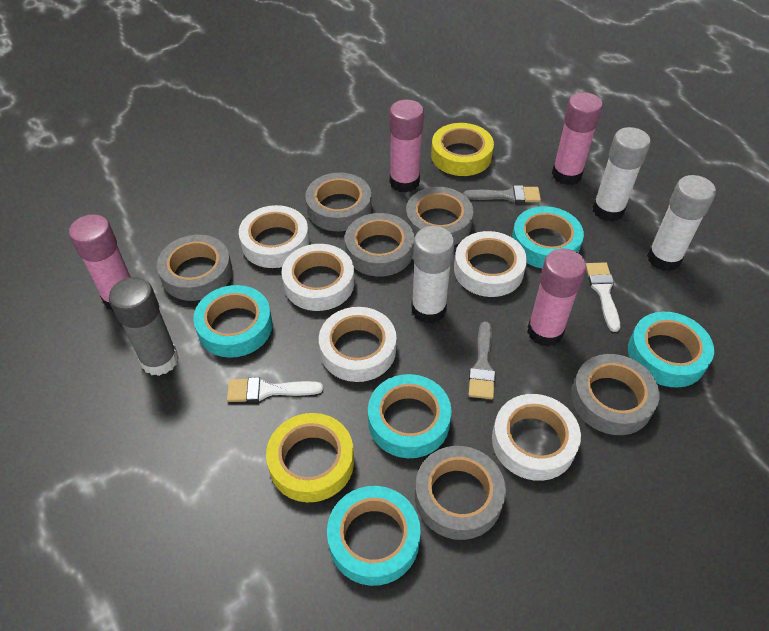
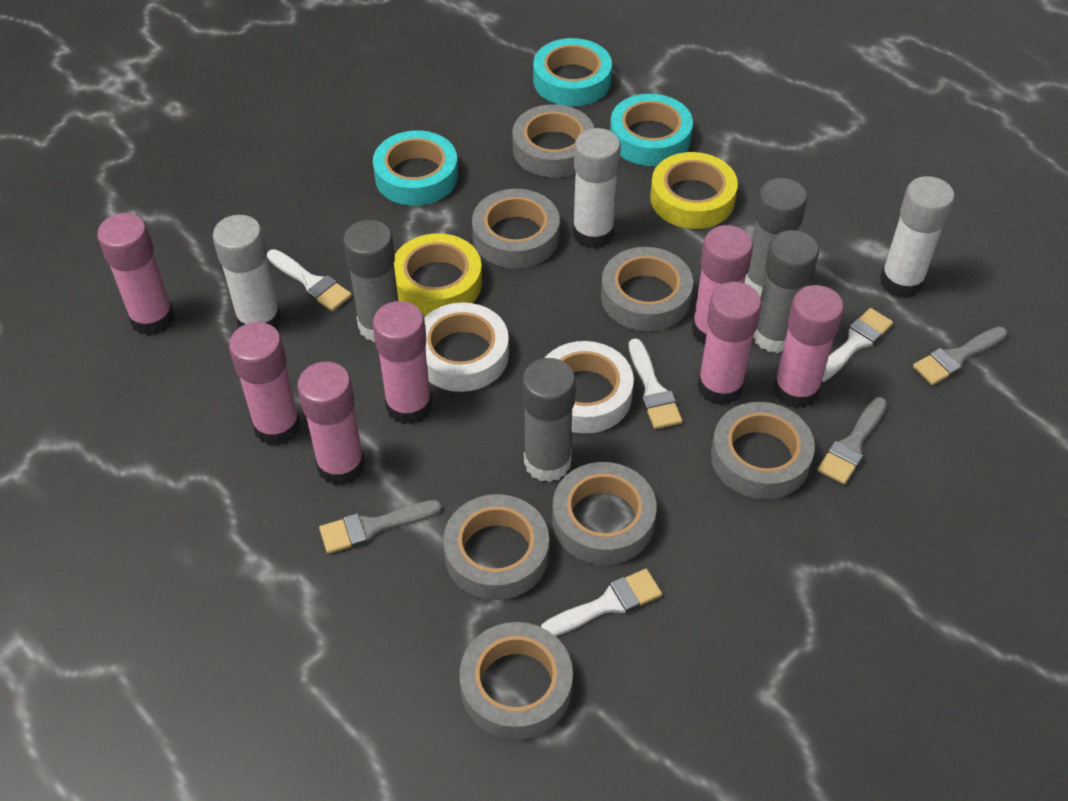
grey brush: 2 -> 3
grey glue stick: 1 -> 4
grey tape: 6 -> 7
pink glue stick: 4 -> 7
turquoise tape: 5 -> 3
white brush: 2 -> 4
white tape: 5 -> 2

